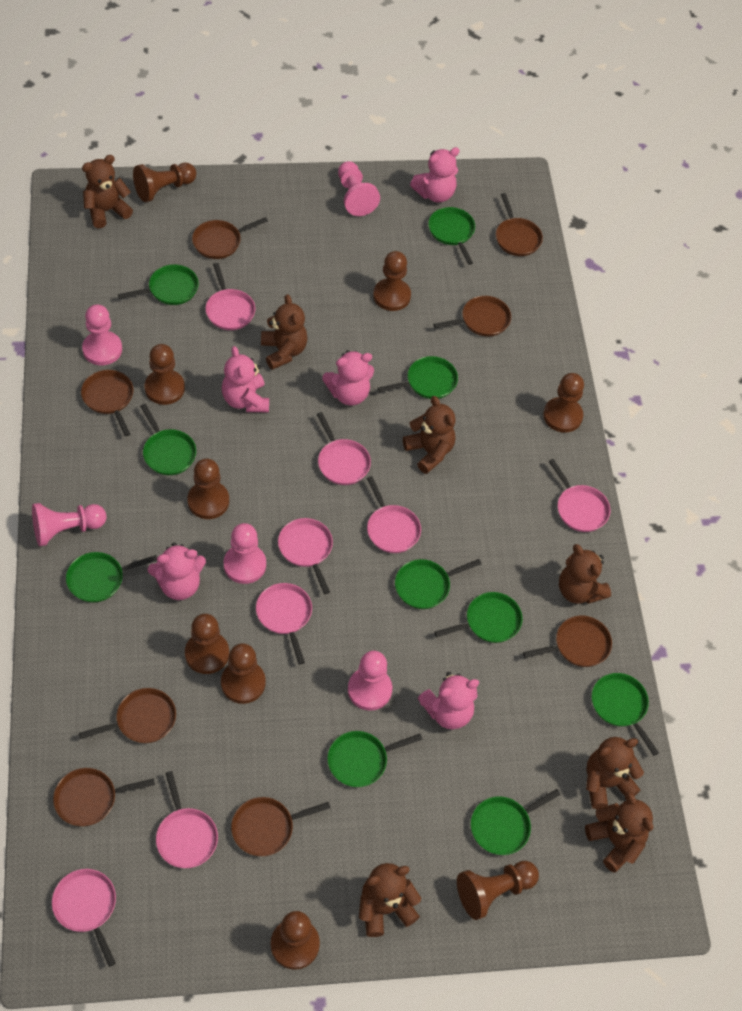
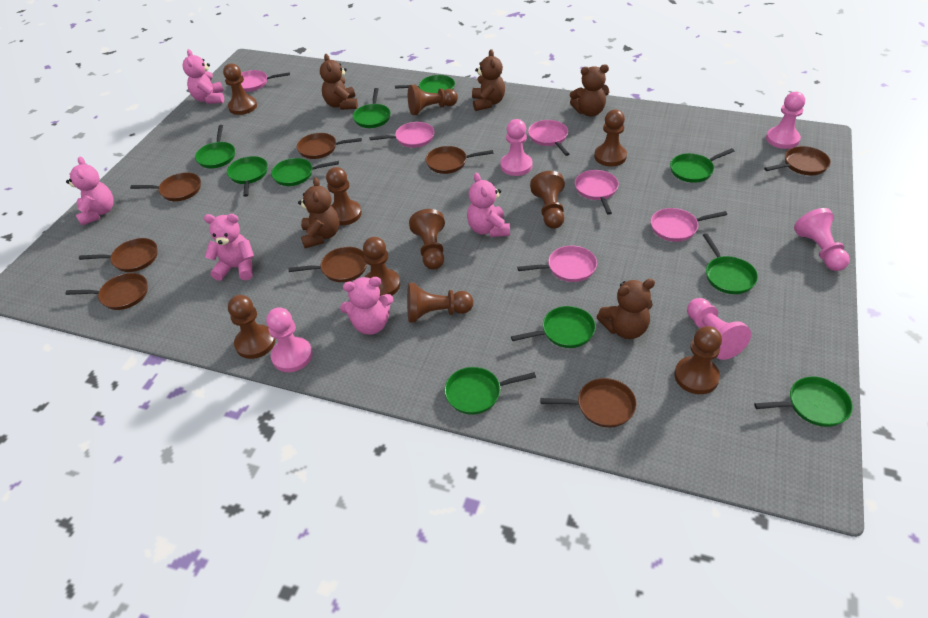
brown pawn: 9 -> 10
brown teddy bear: 7 -> 5
pink pan: 8 -> 6

